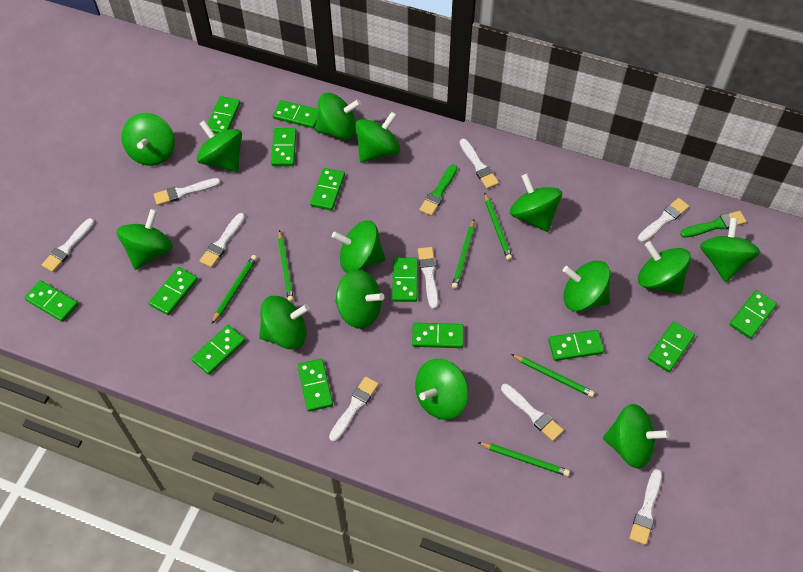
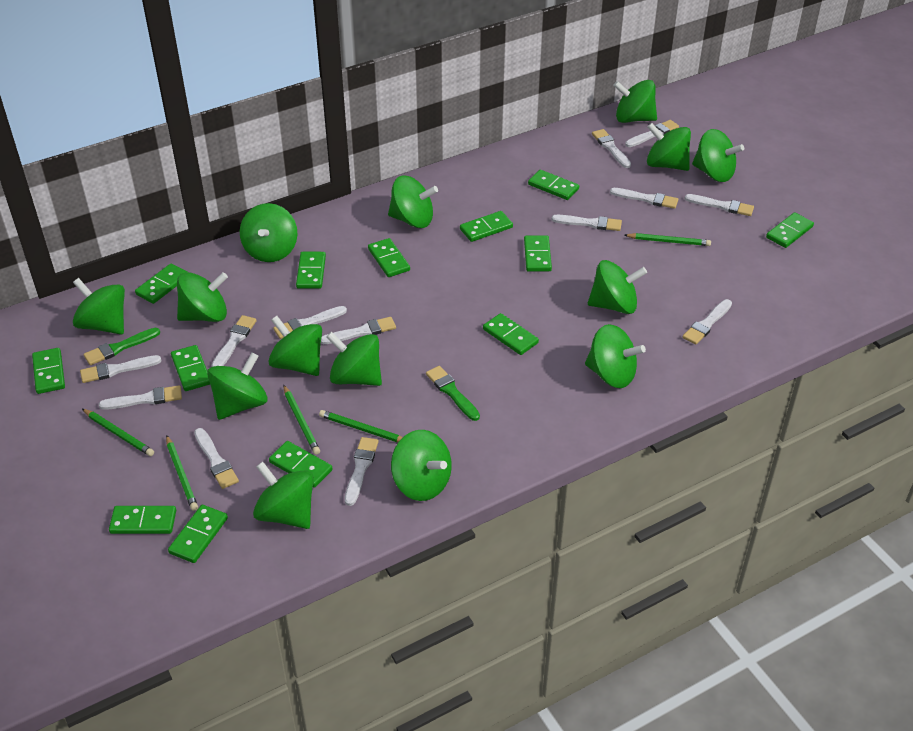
green pencil: 6 -> 5
white brush: 9 -> 13

